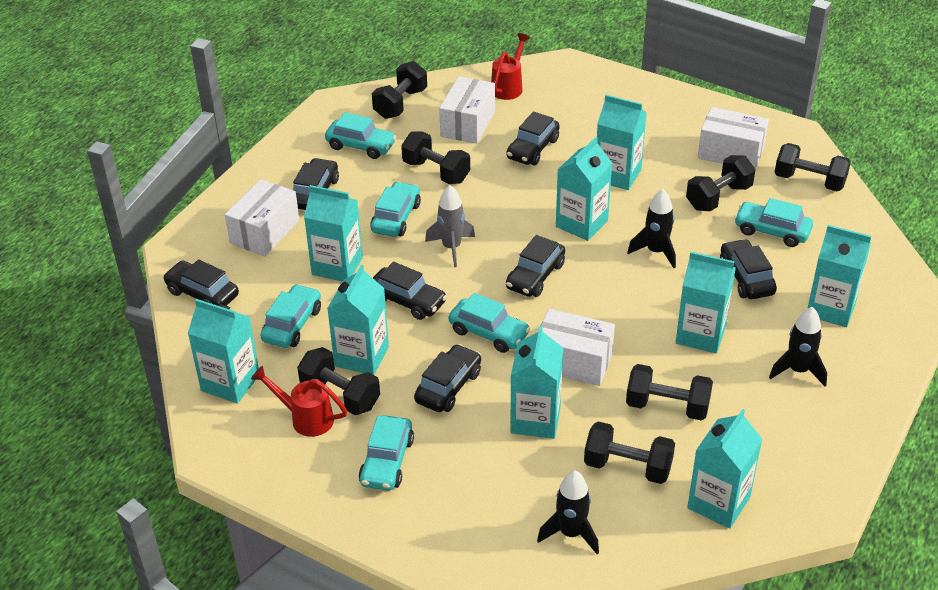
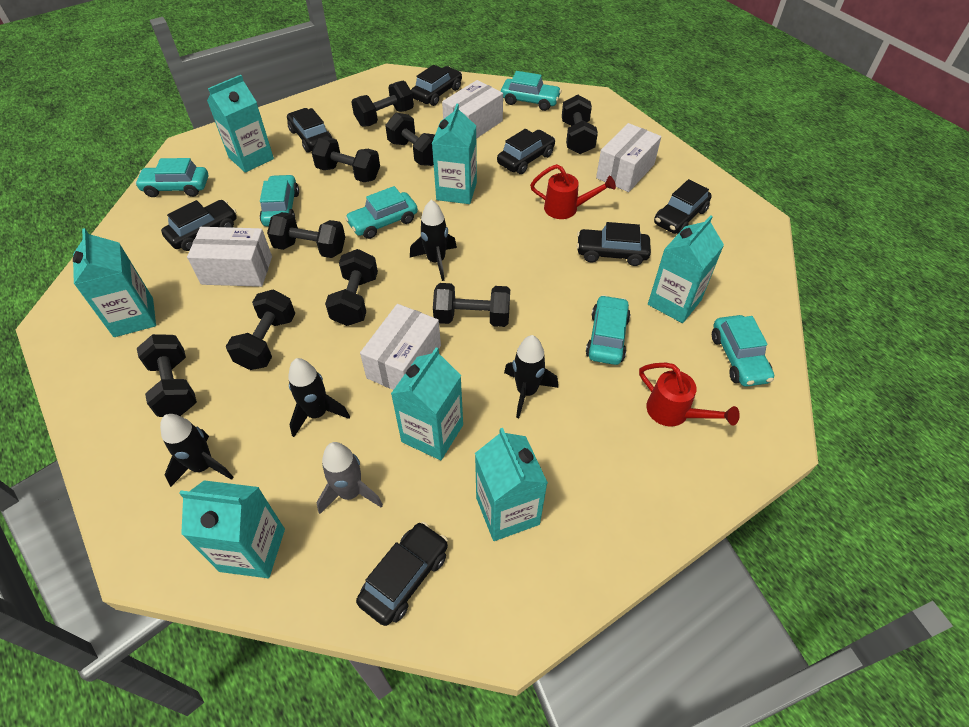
black dumbbell: 7 -> 9
black rocket: 3 -> 4
turquoise carton: 9 -> 7

